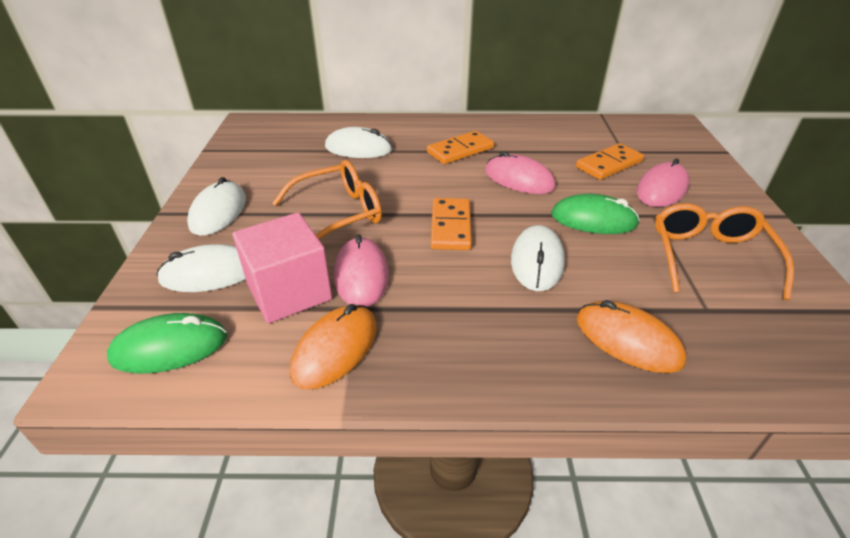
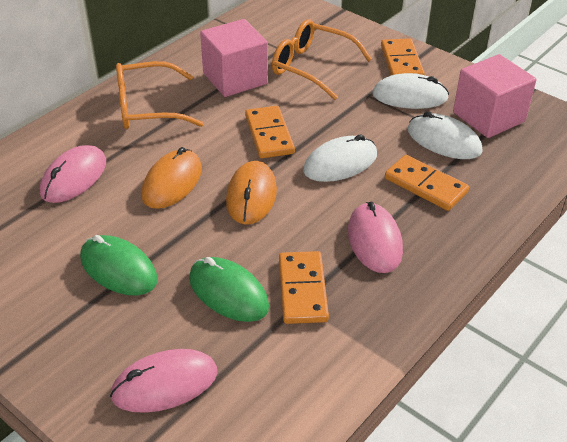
orange domino: 3 -> 4
pink cube: 1 -> 2
white mouse: 4 -> 3

